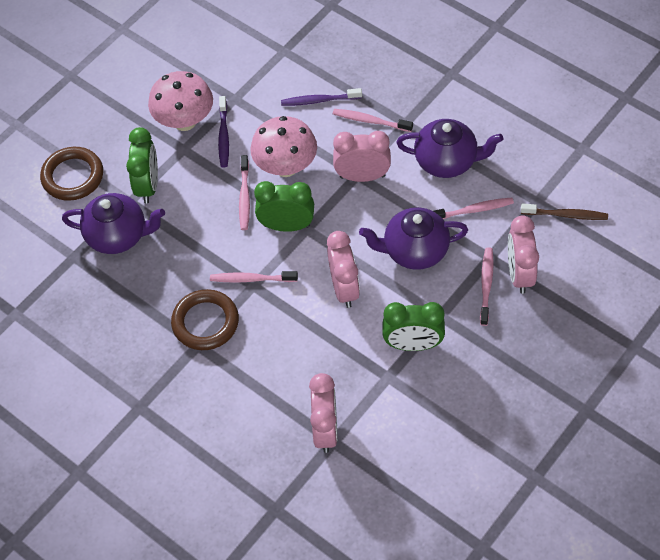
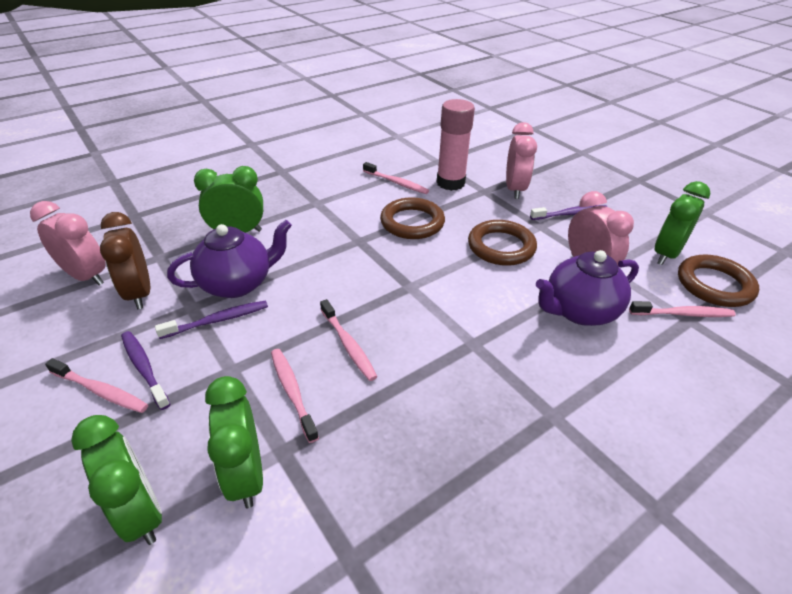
brown clock: 0 -> 1
brown ring: 2 -> 3
brown toothbrush: 1 -> 0
green clock: 3 -> 4
pink clock: 4 -> 3
pink glue stick: 0 -> 1
pink mushroom: 2 -> 0
purple teapot: 3 -> 2
purple toothbrush: 2 -> 3

